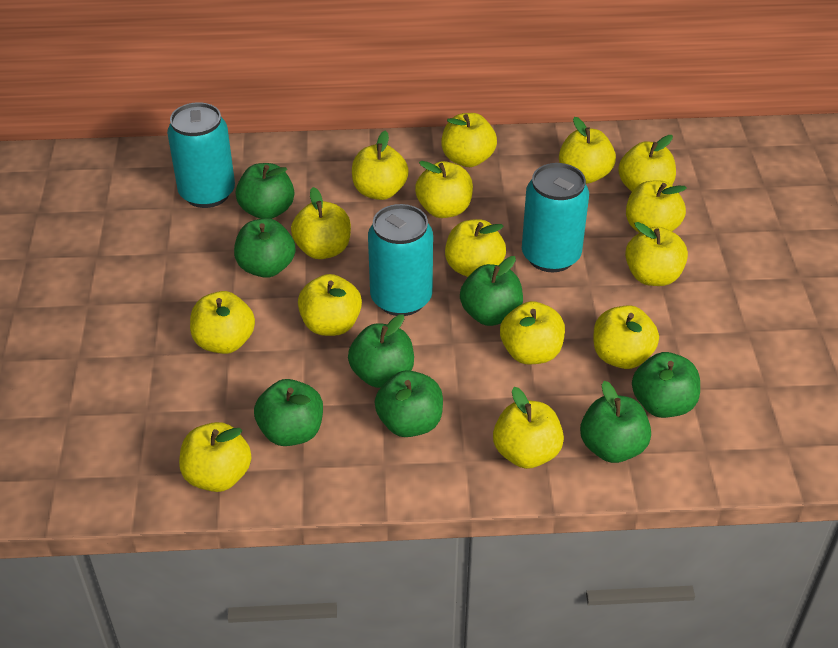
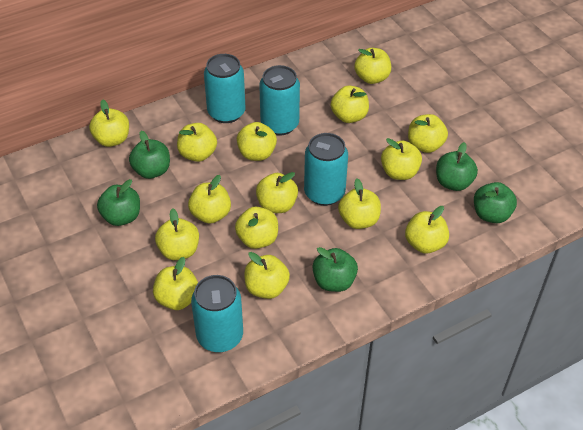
green apple: 8 -> 5
turquoise can: 3 -> 4

